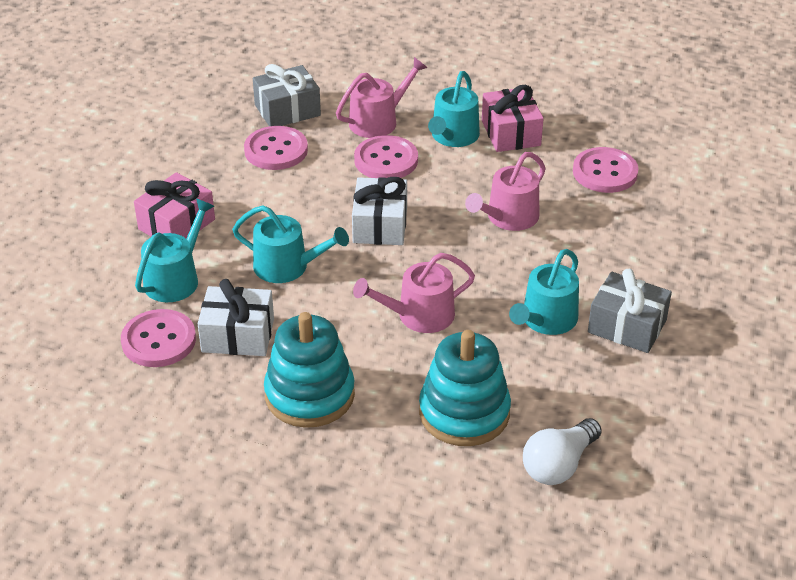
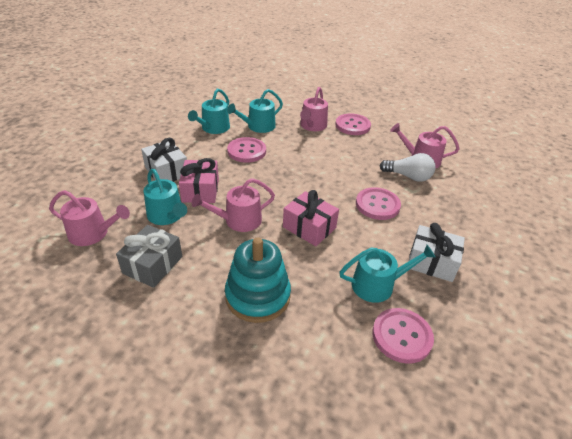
grey gift: 2 -> 1
pink watering can: 3 -> 4
turquoise stacking toy: 2 -> 1

